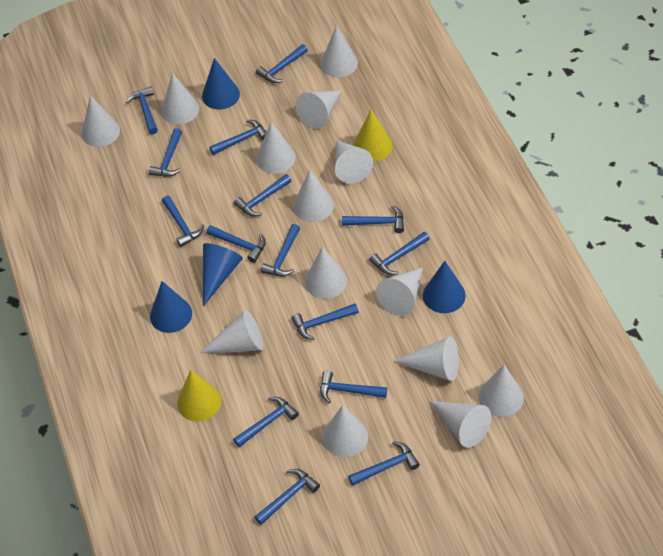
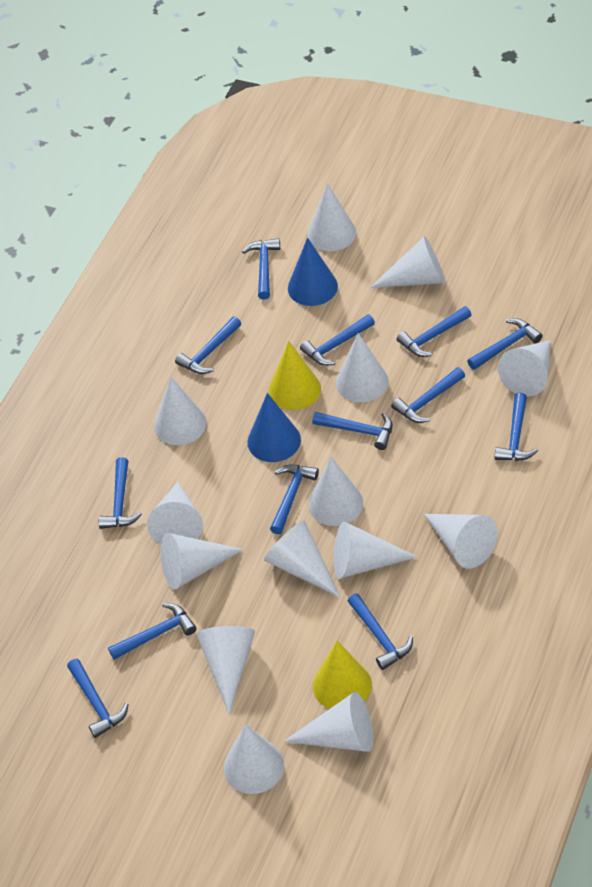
blue cone: 4 -> 2
blue hammer: 15 -> 13

